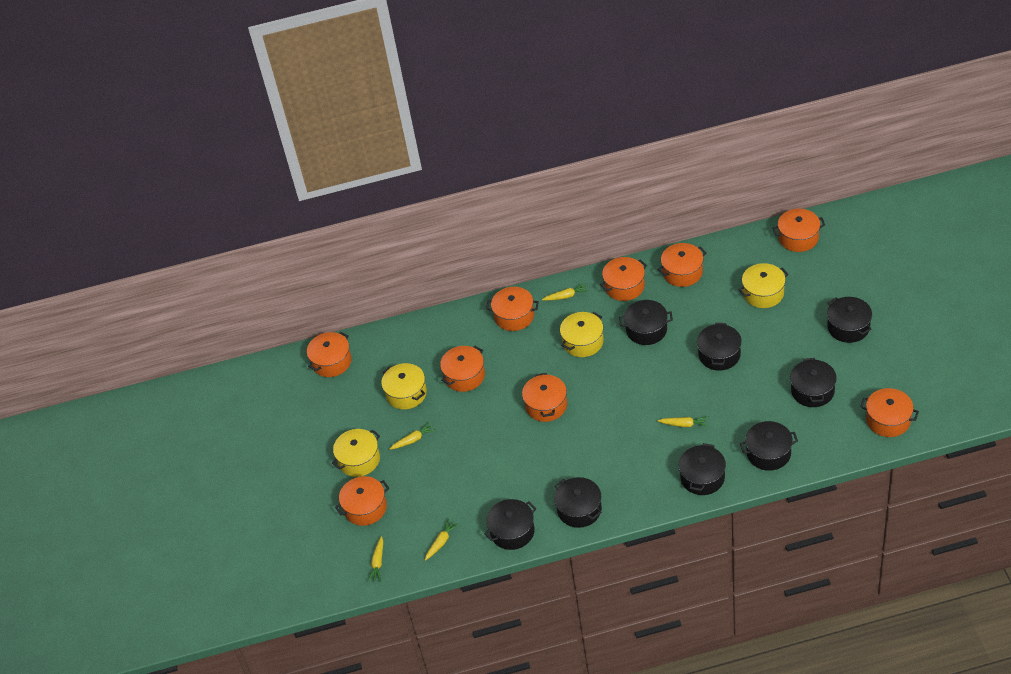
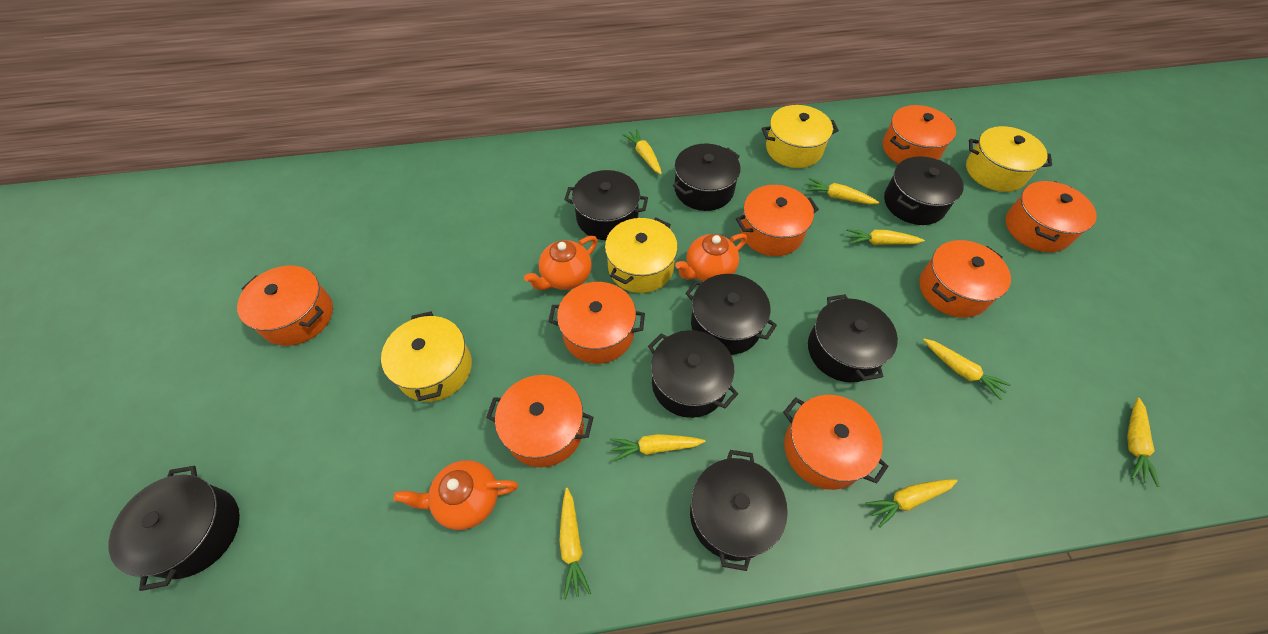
orange pot: 9 -> 8
orange teapot: 0 -> 3
yellow carrot: 5 -> 8

